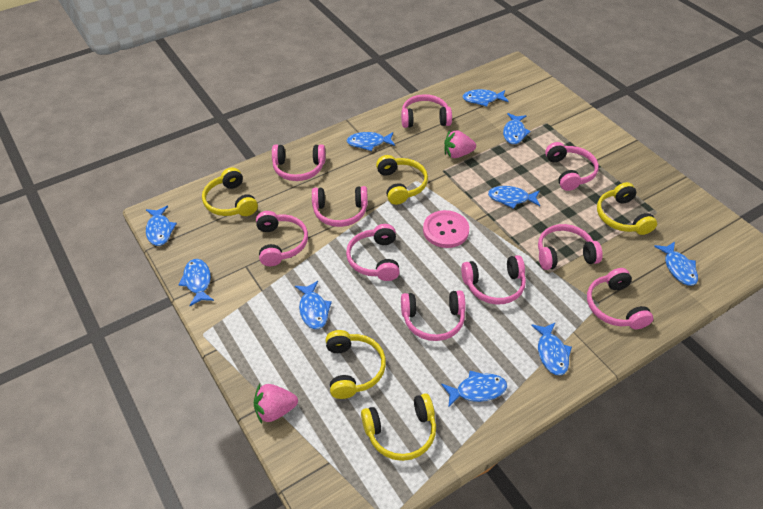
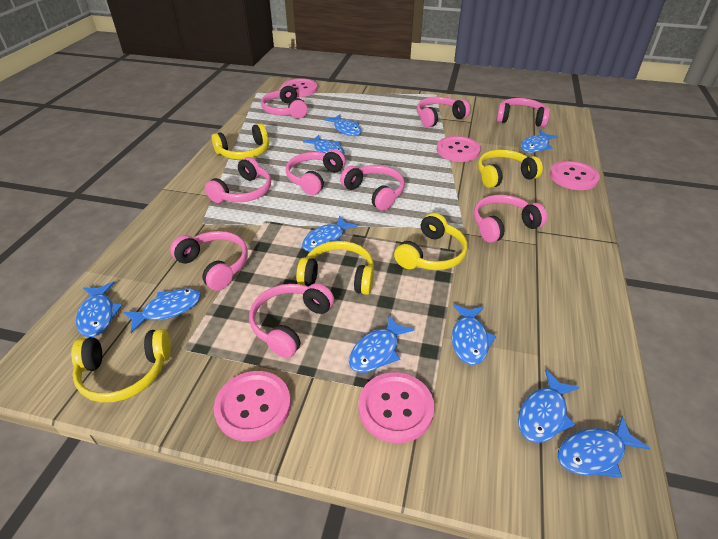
pink button: 1 -> 5
pink headphones: 10 -> 9
pink strawberry: 2 -> 0

